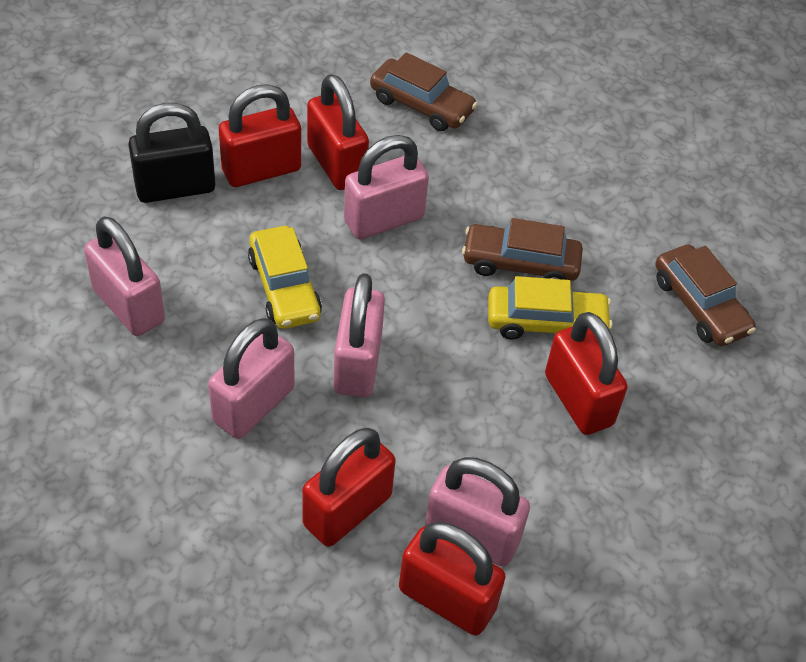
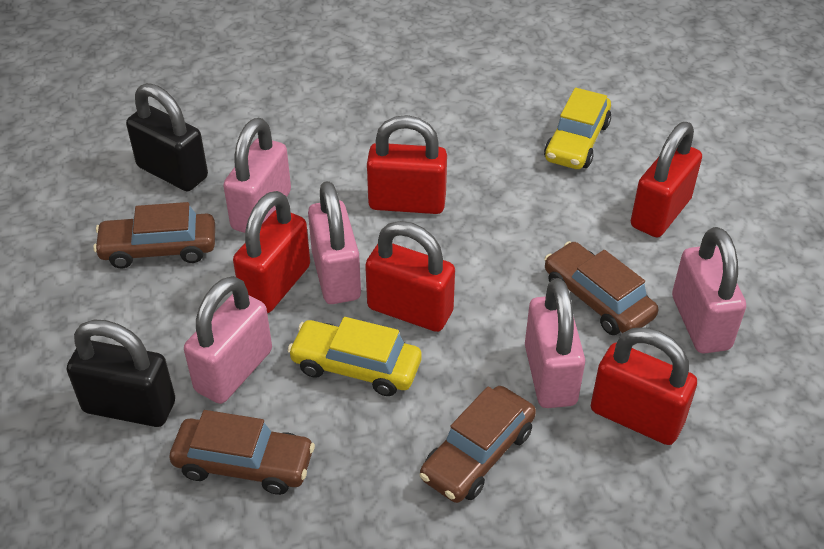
black padlock: 1 -> 2
brown car: 3 -> 4

